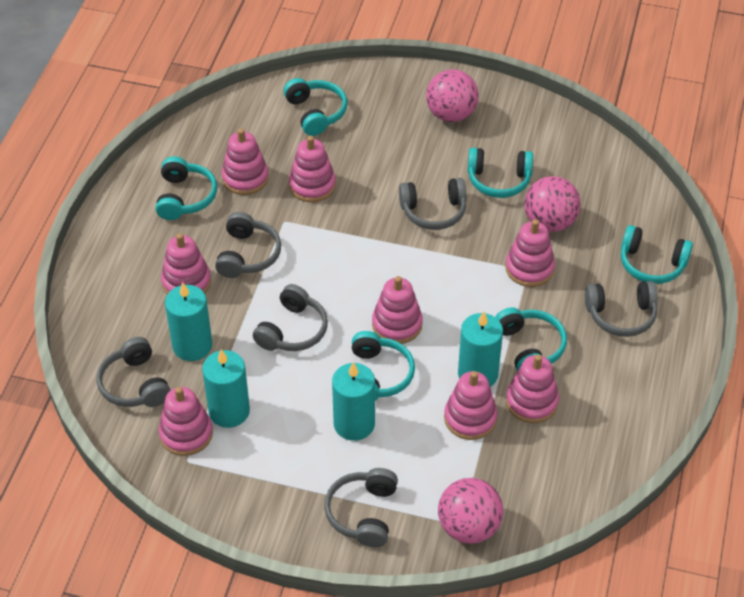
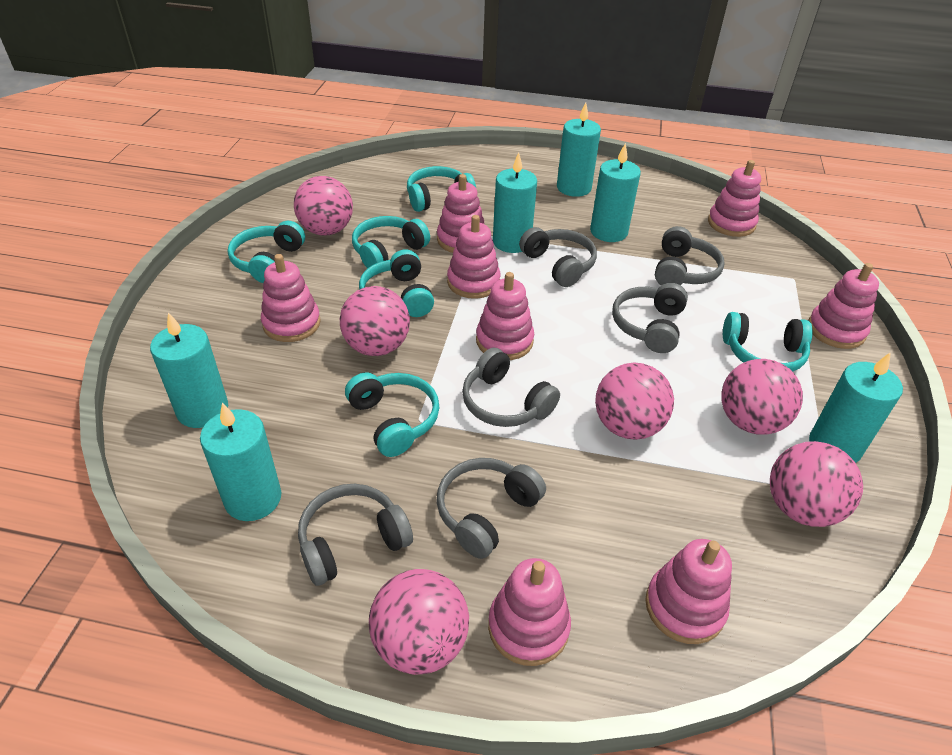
pink ball: 3 -> 6
turquoise candle: 4 -> 6

